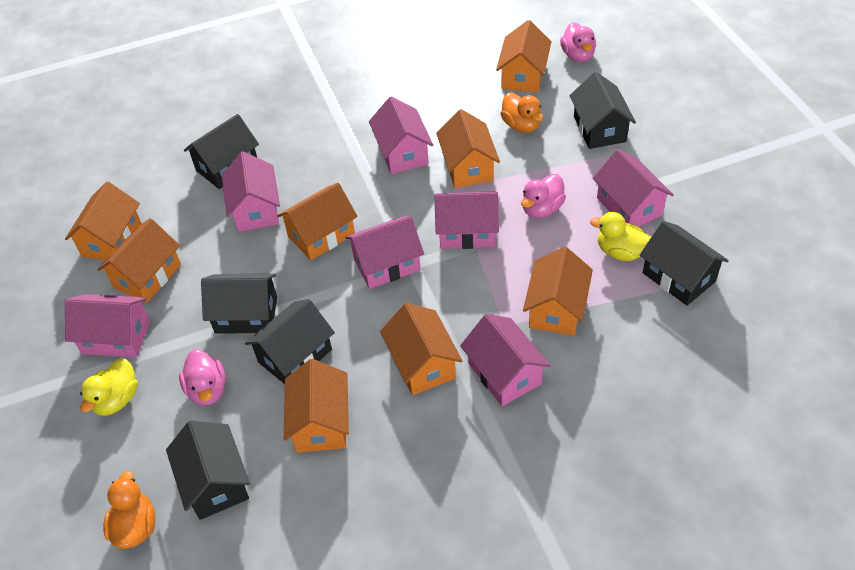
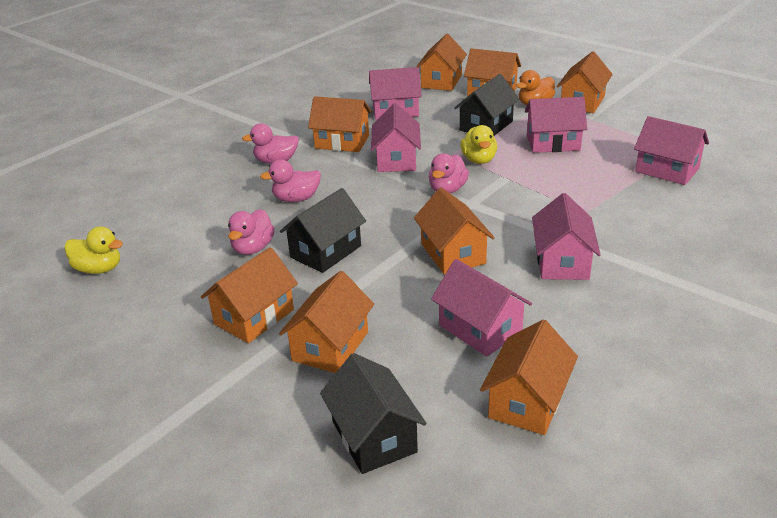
black house: 6 -> 3
orange duck: 2 -> 1
pink duck: 3 -> 4
pink house: 7 -> 6

